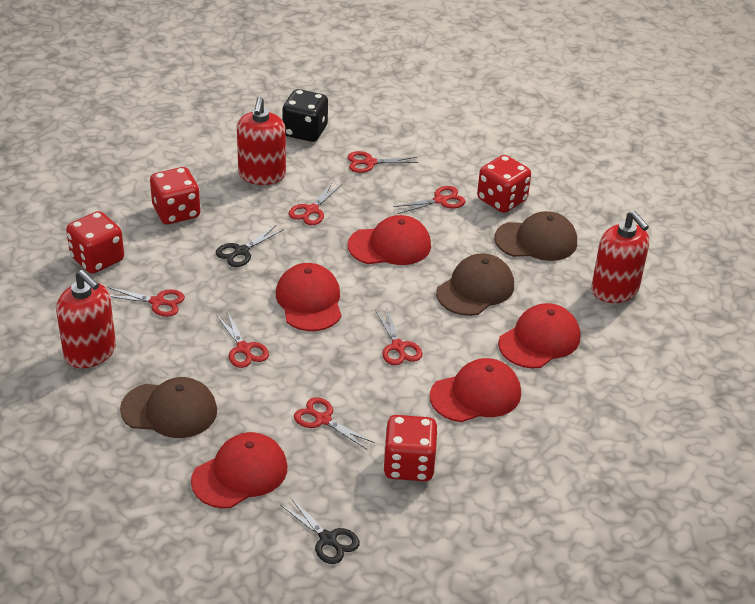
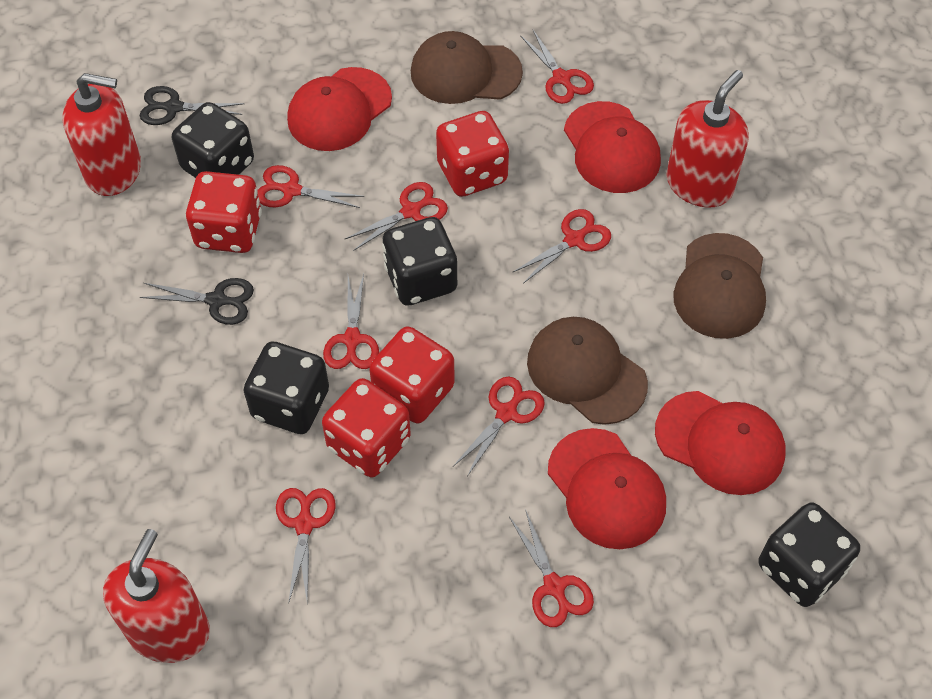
black dice: 1 -> 4
red cap: 5 -> 4
red scissors: 7 -> 8

